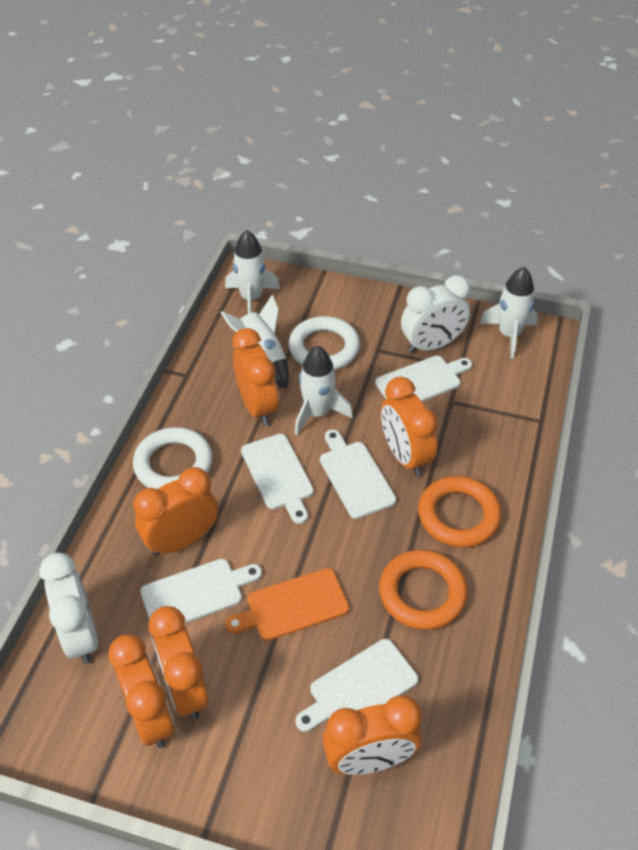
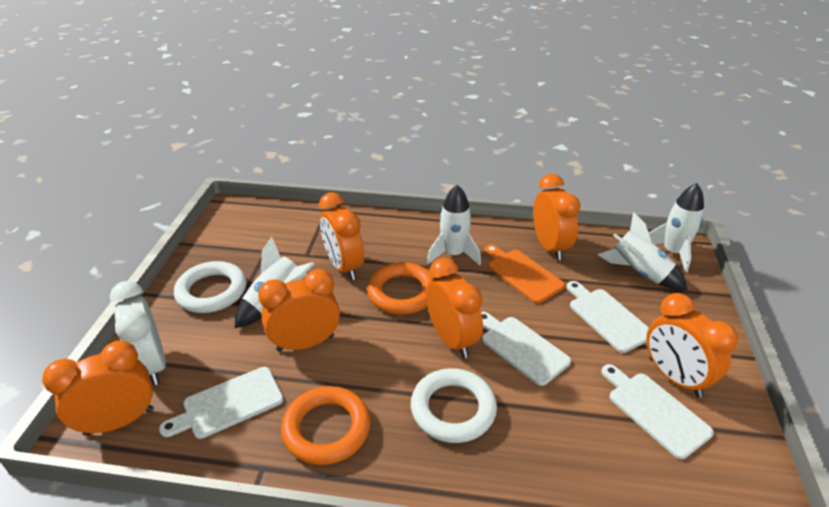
white clock: 2 -> 1
white cutting board: 5 -> 4

